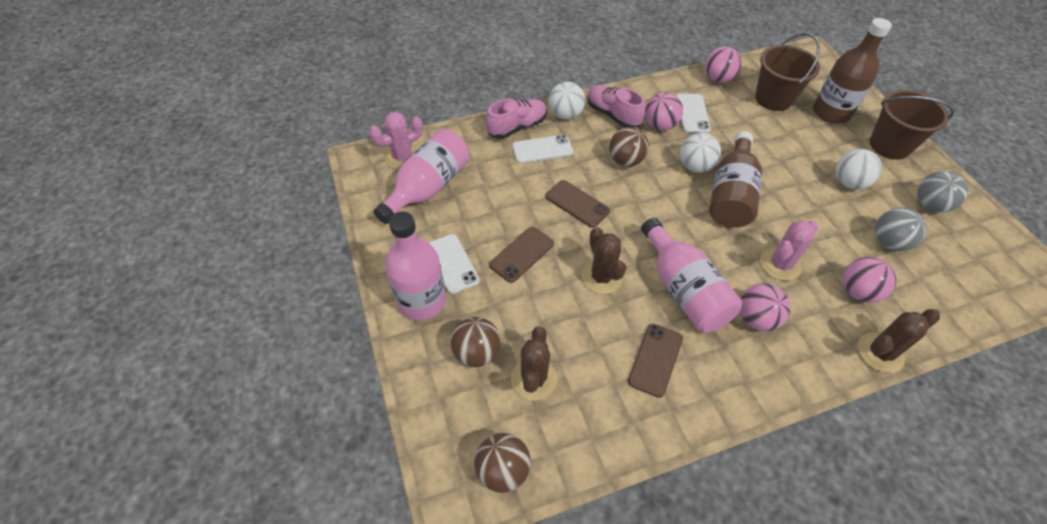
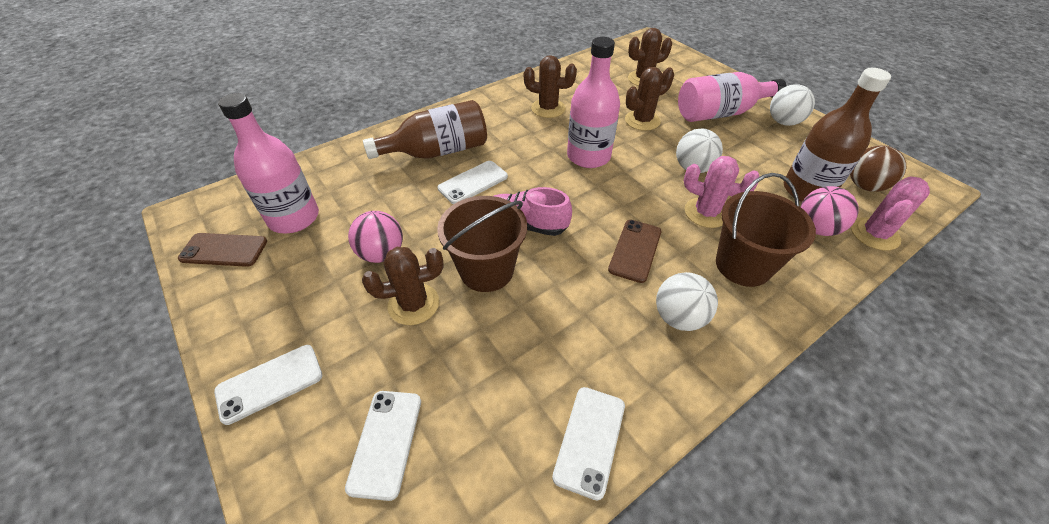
brown ball: 3 -> 1
brown cactus: 3 -> 4
brown phone: 3 -> 2
grey ball: 2 -> 0
pink ball: 4 -> 2
pink shoe: 2 -> 1
white phone: 3 -> 4

